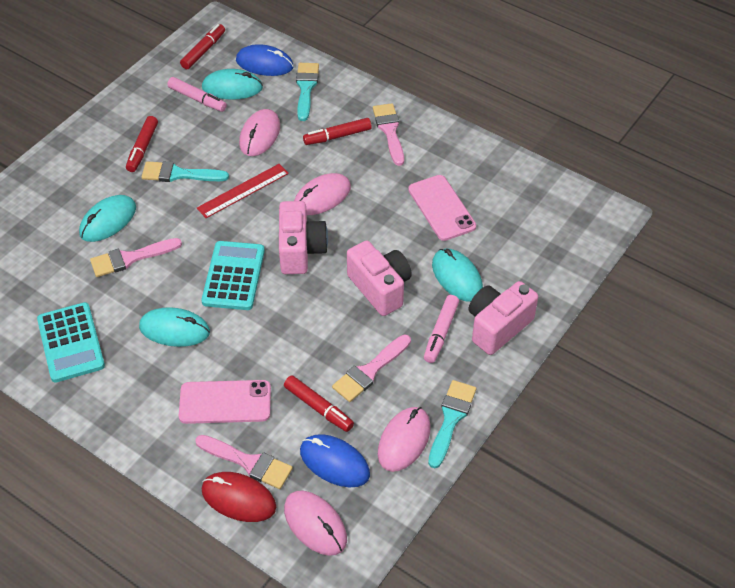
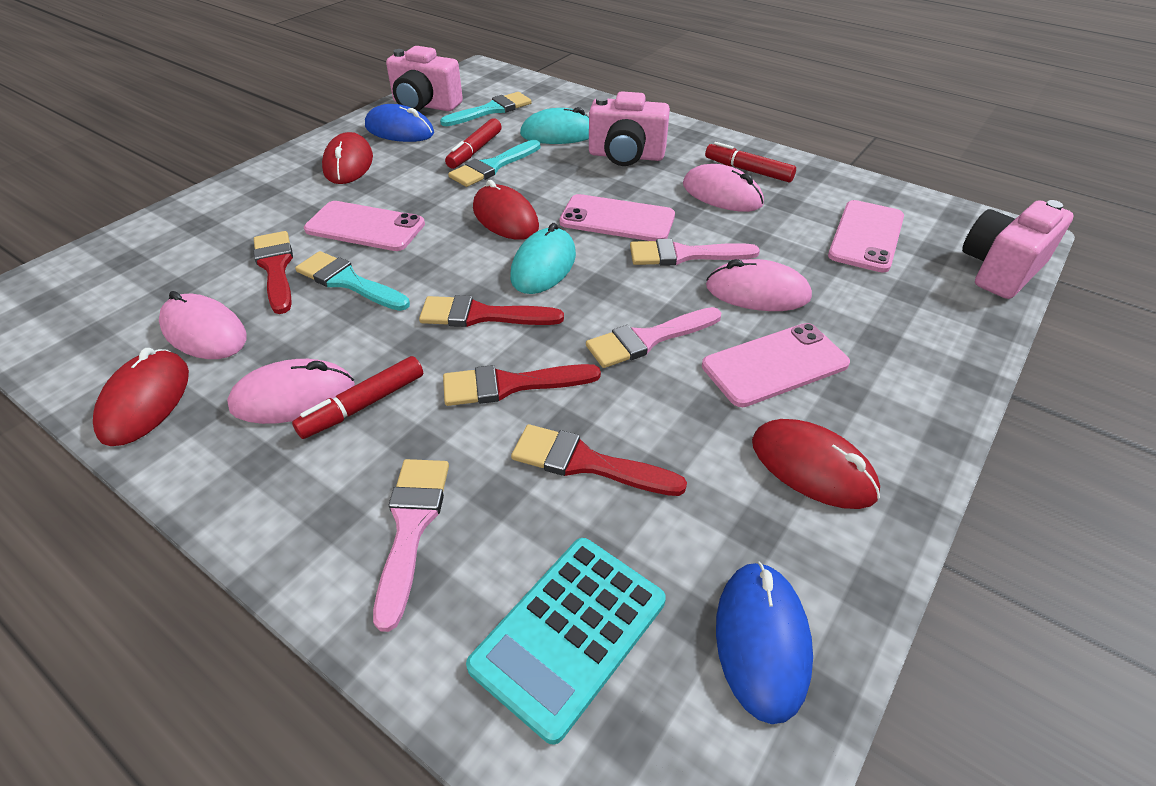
pink brush: 4 -> 3
pink marker: 2 -> 0
pink phone: 2 -> 4
red brush: 0 -> 4
red marker: 4 -> 3
red mouse: 1 -> 4
red ruler: 1 -> 0
turquoise calculator: 2 -> 1
turquoise mouse: 4 -> 2

